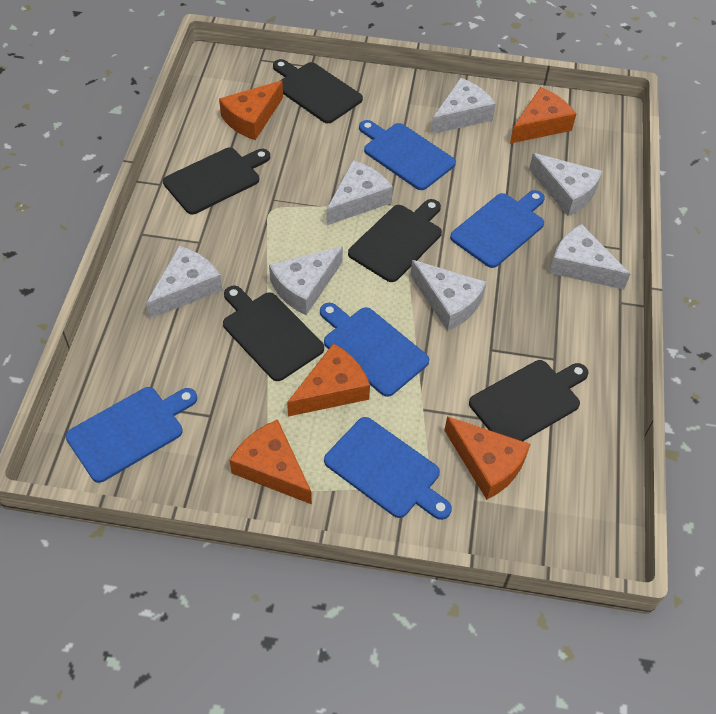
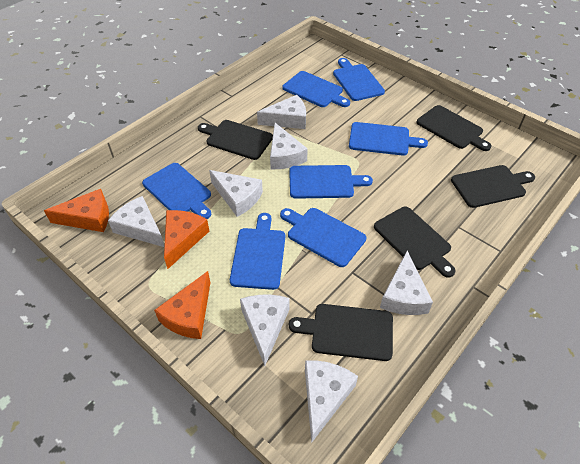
blue cutting board: 5 -> 7
orange cheese: 5 -> 3

